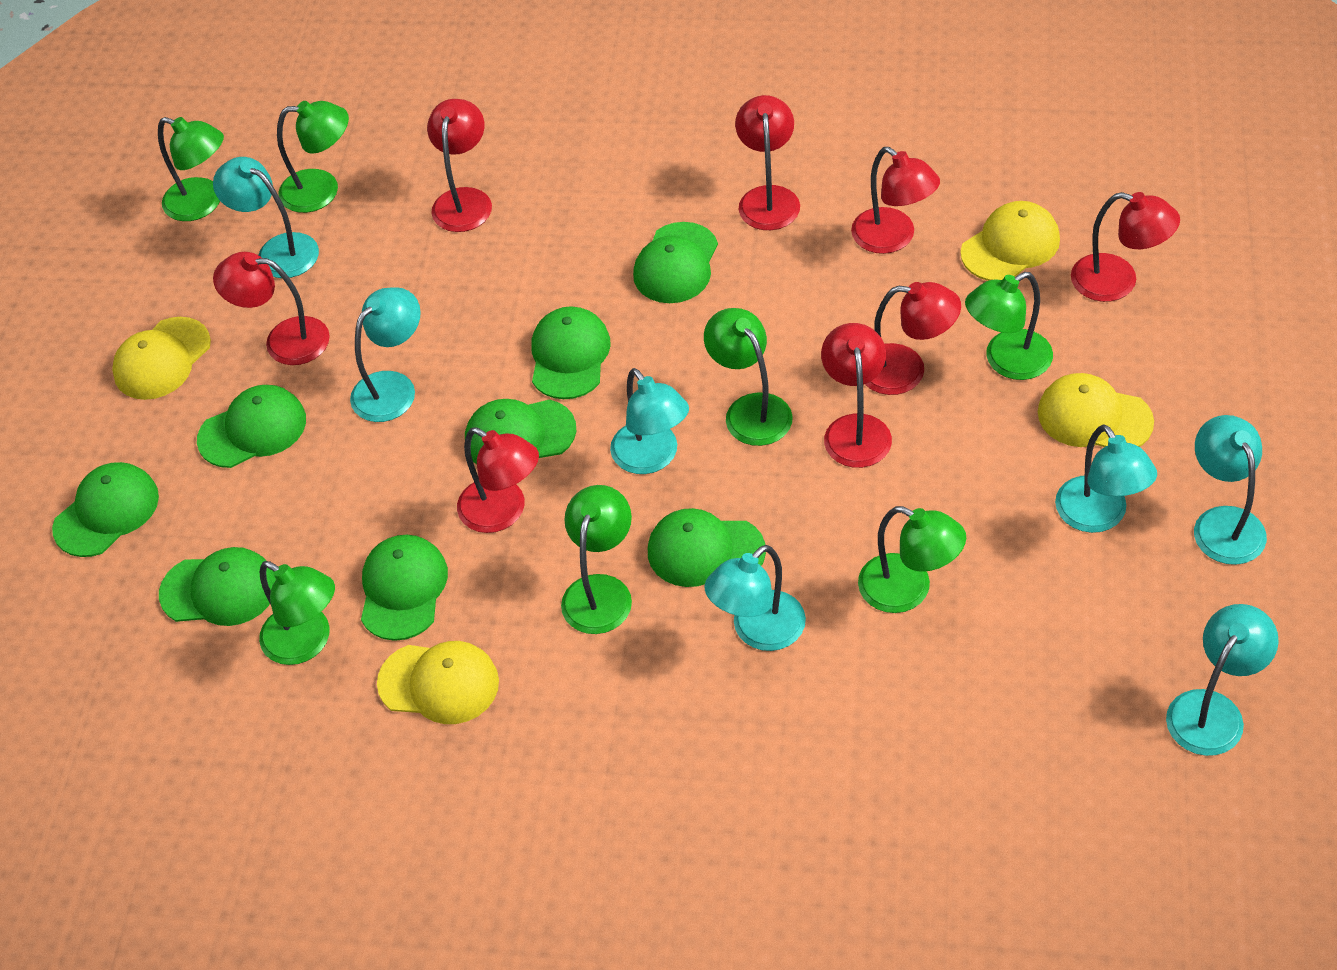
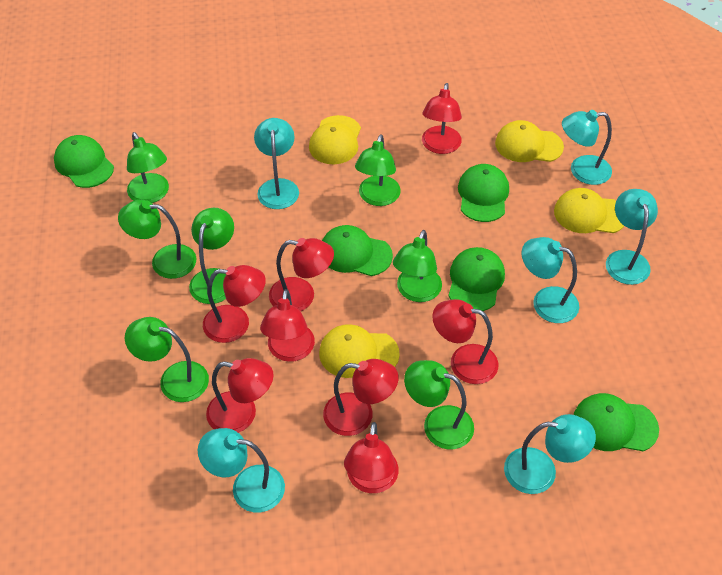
green cap: 8 -> 5
turquoise lamp: 7 -> 6

